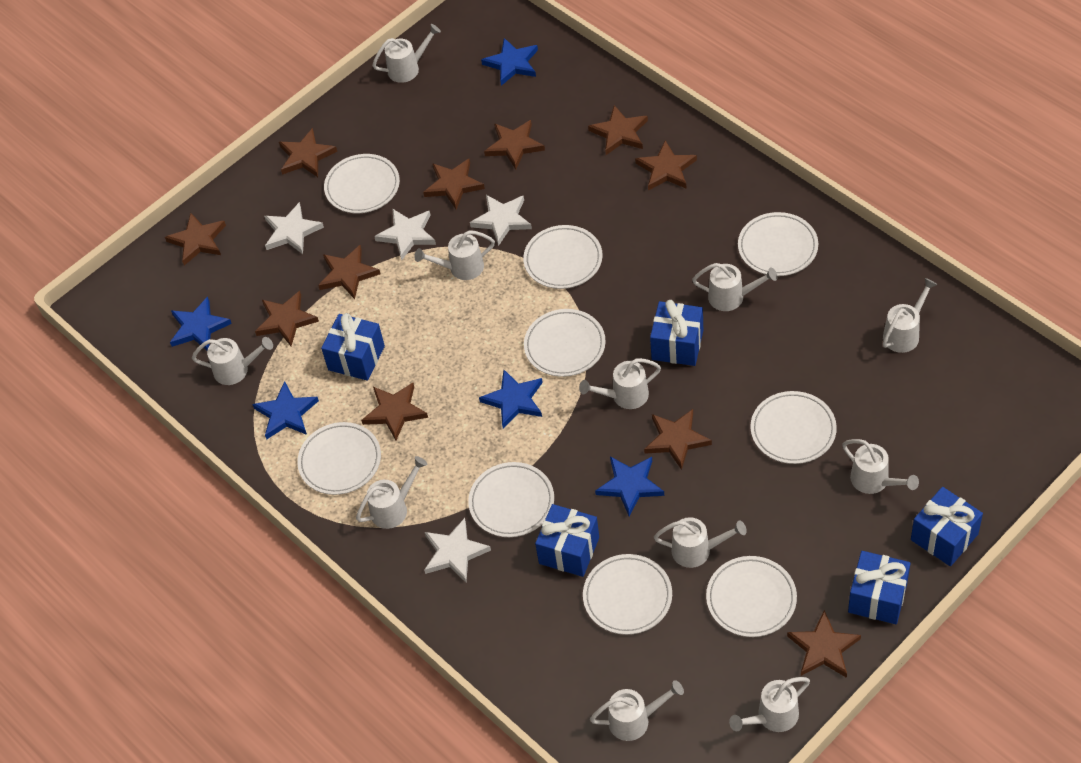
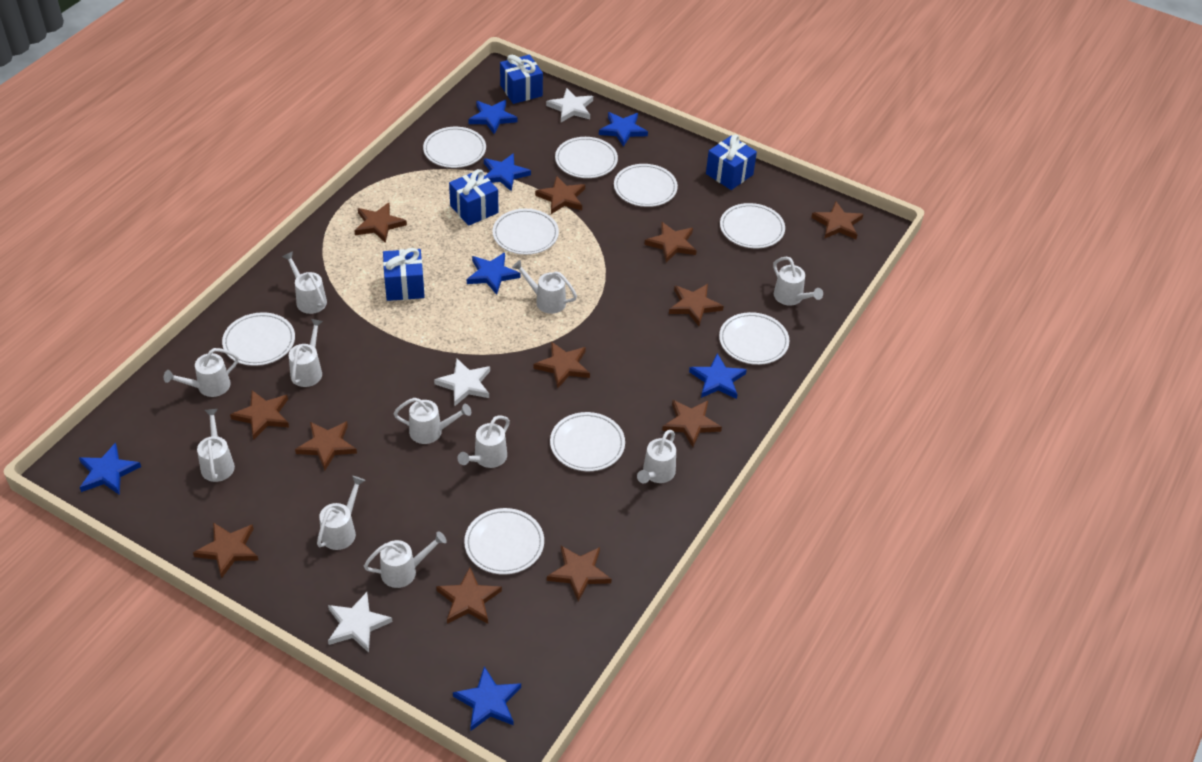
blue gift: 5 -> 4
blue star: 5 -> 7
brown star: 11 -> 12
white star: 4 -> 3

